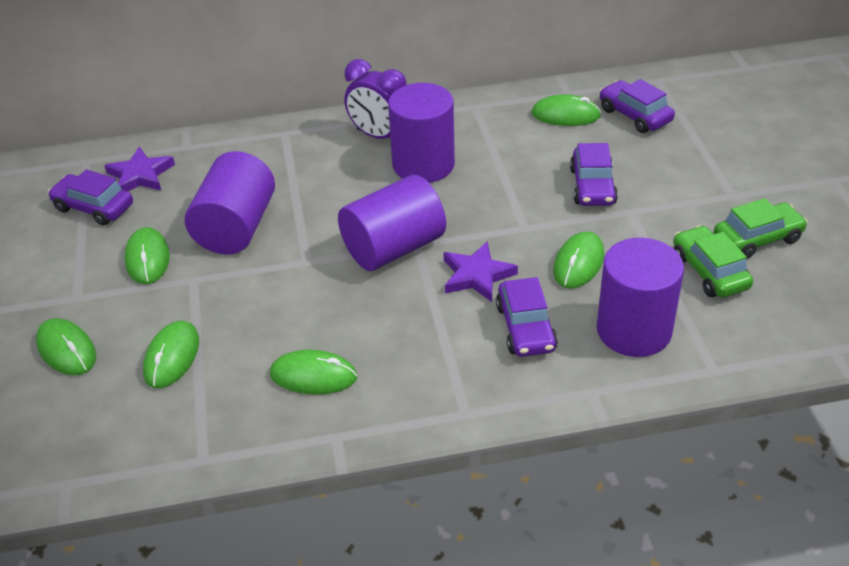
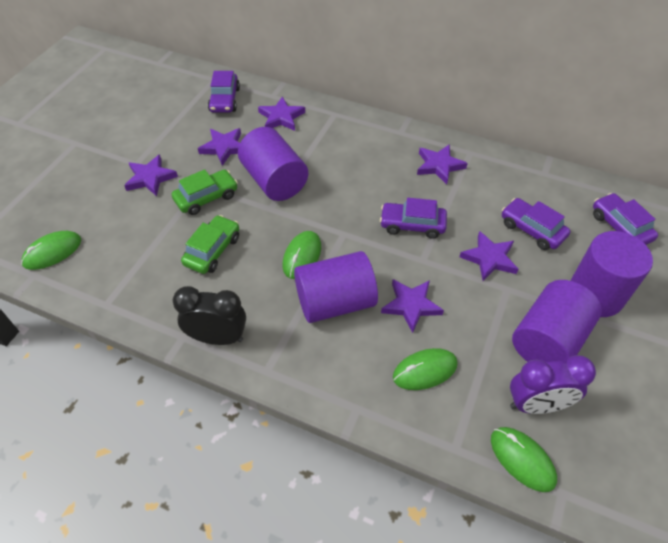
black clock: 0 -> 1
green mouse: 6 -> 4
purple star: 2 -> 6

